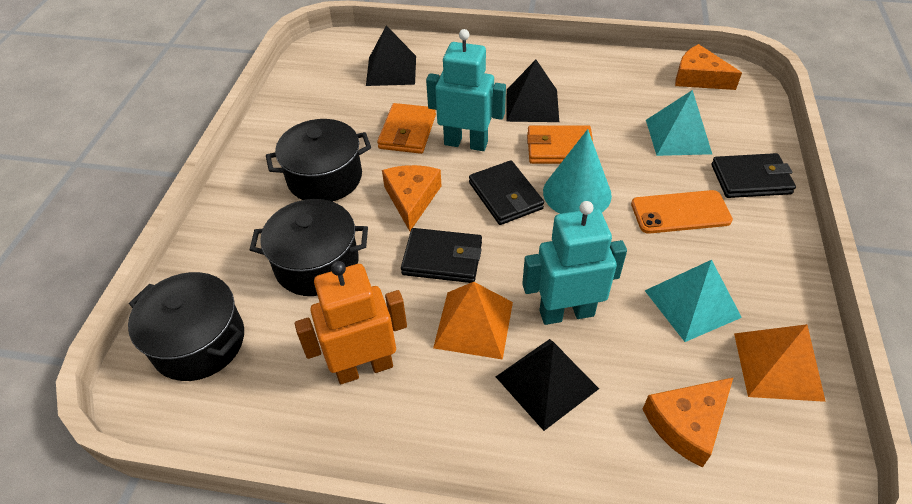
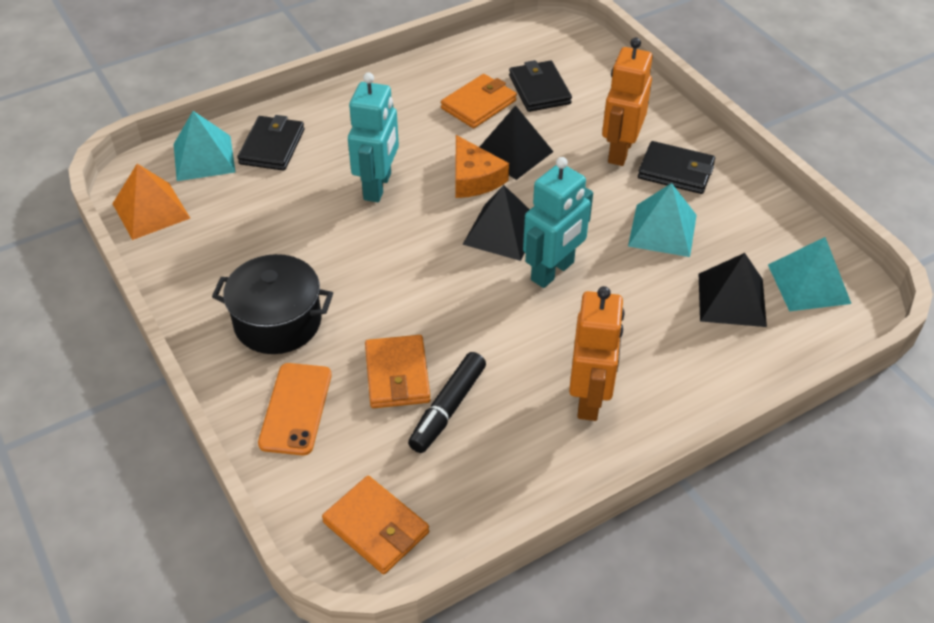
black marker: 0 -> 1
black pot: 3 -> 1
orange cheese: 3 -> 1
orange pyramid: 2 -> 1
orange robot: 1 -> 2
orange wallet: 2 -> 3
turquoise cone: 1 -> 0
turquoise pyramid: 2 -> 3

